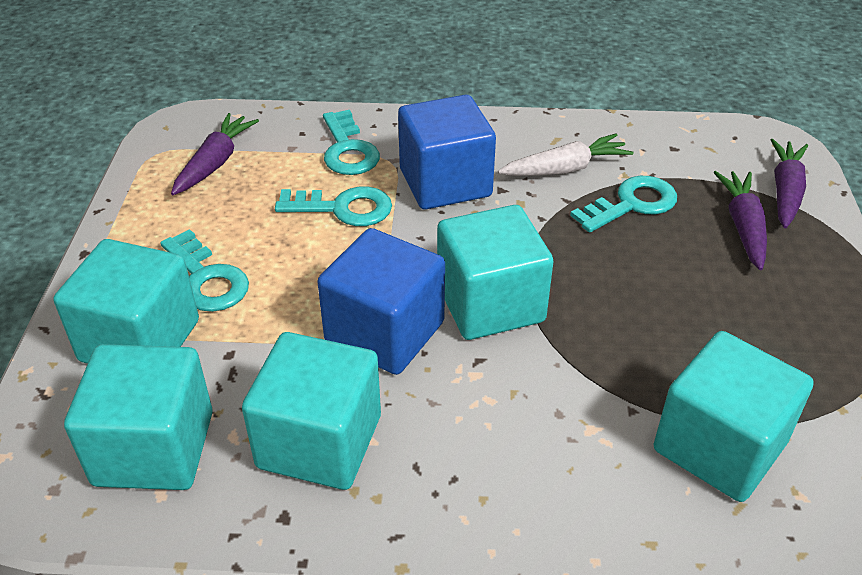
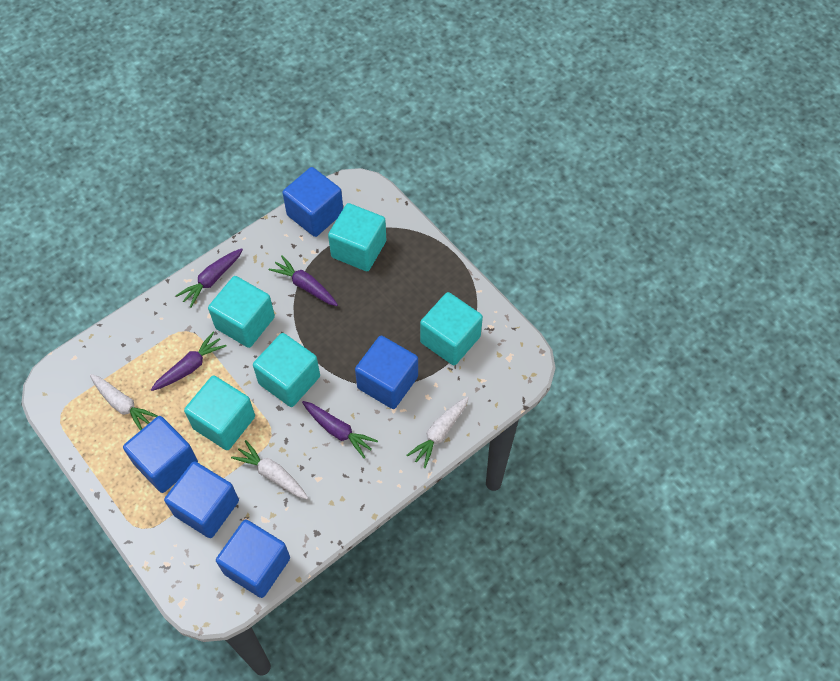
blue cube: 2 -> 5
purple carrot: 3 -> 4
turquoise key: 4 -> 0
white carrot: 1 -> 3

